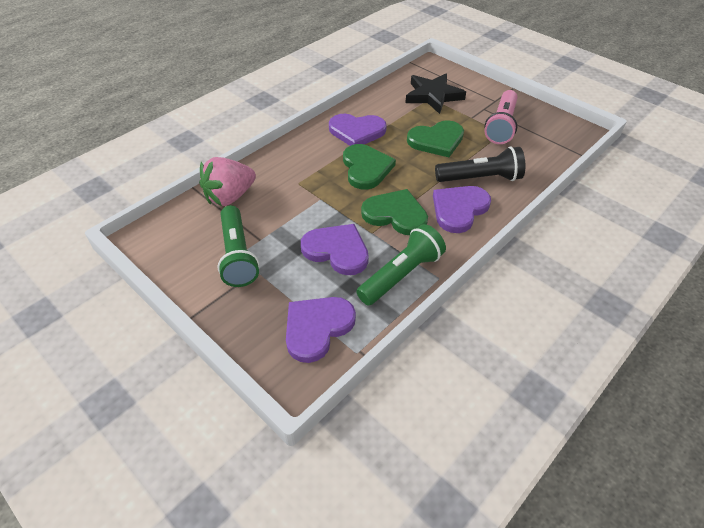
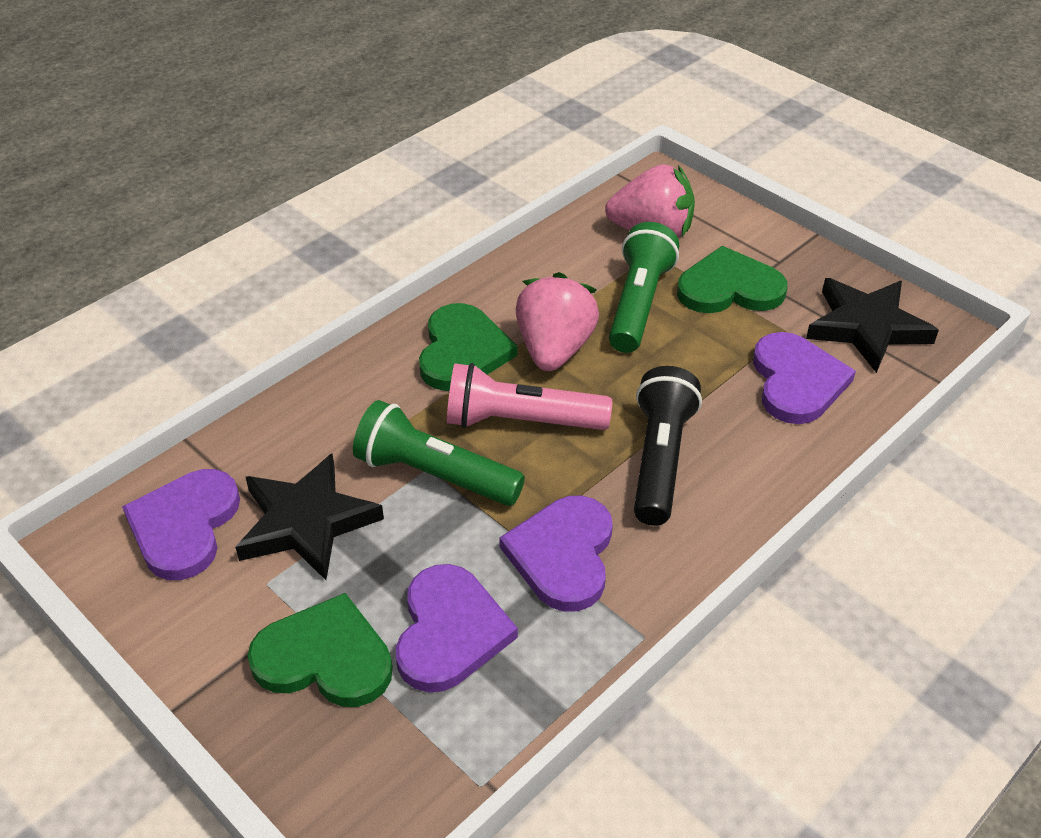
black star: 1 -> 2
pink strawberry: 1 -> 2

